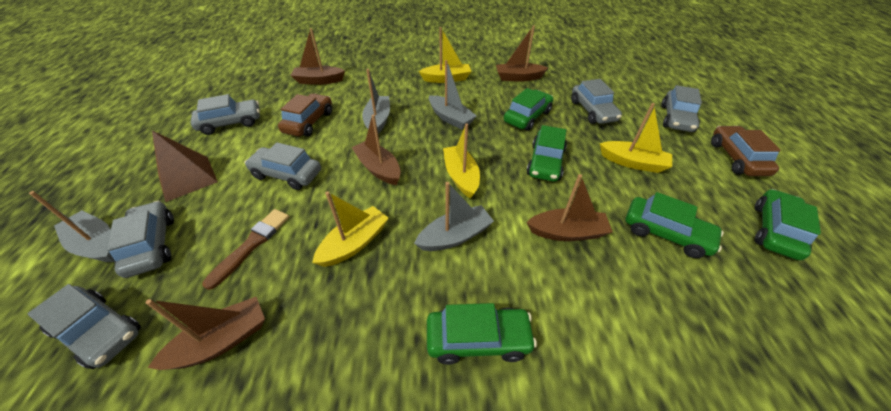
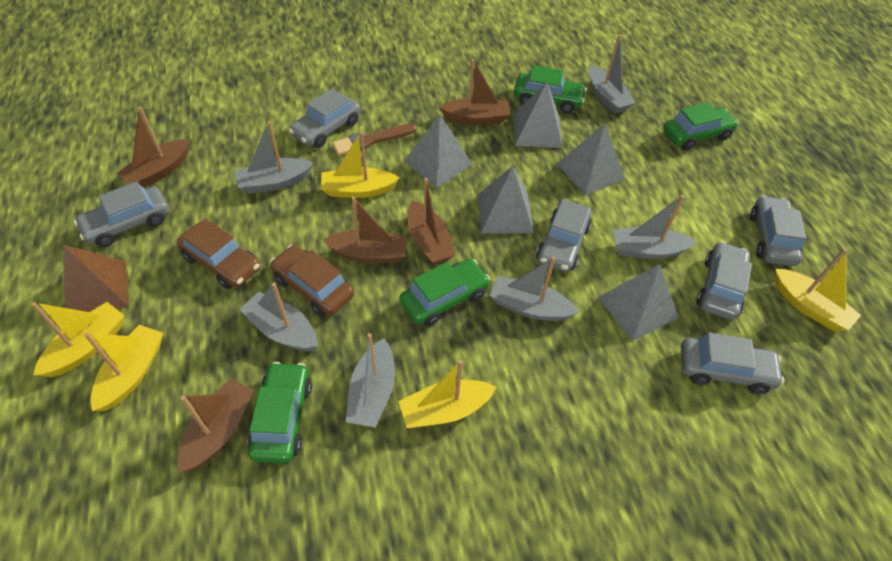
green car: 5 -> 4
grey boat: 4 -> 6
grey pyramid: 0 -> 5
yellow boat: 4 -> 5

